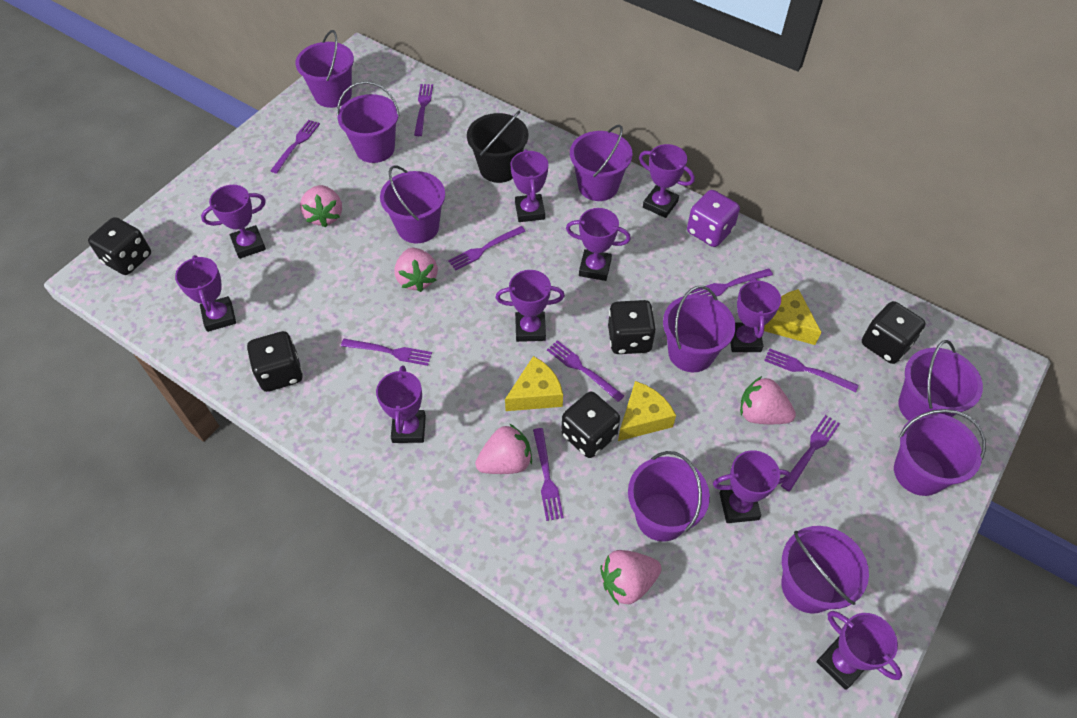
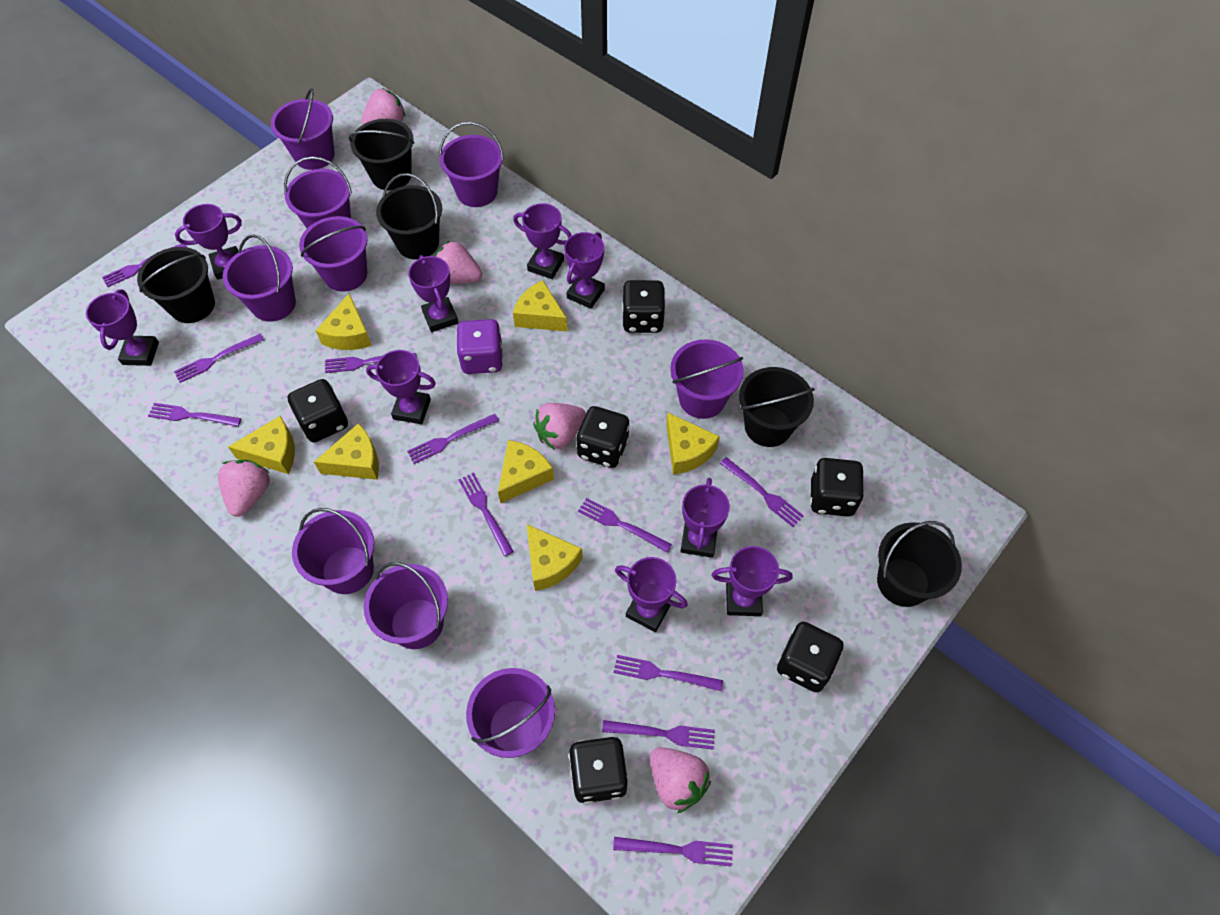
black bucket: 1 -> 5
black dice: 5 -> 6
purple fork: 9 -> 11
purple trophy: 10 -> 9
yellow cheese: 3 -> 7

